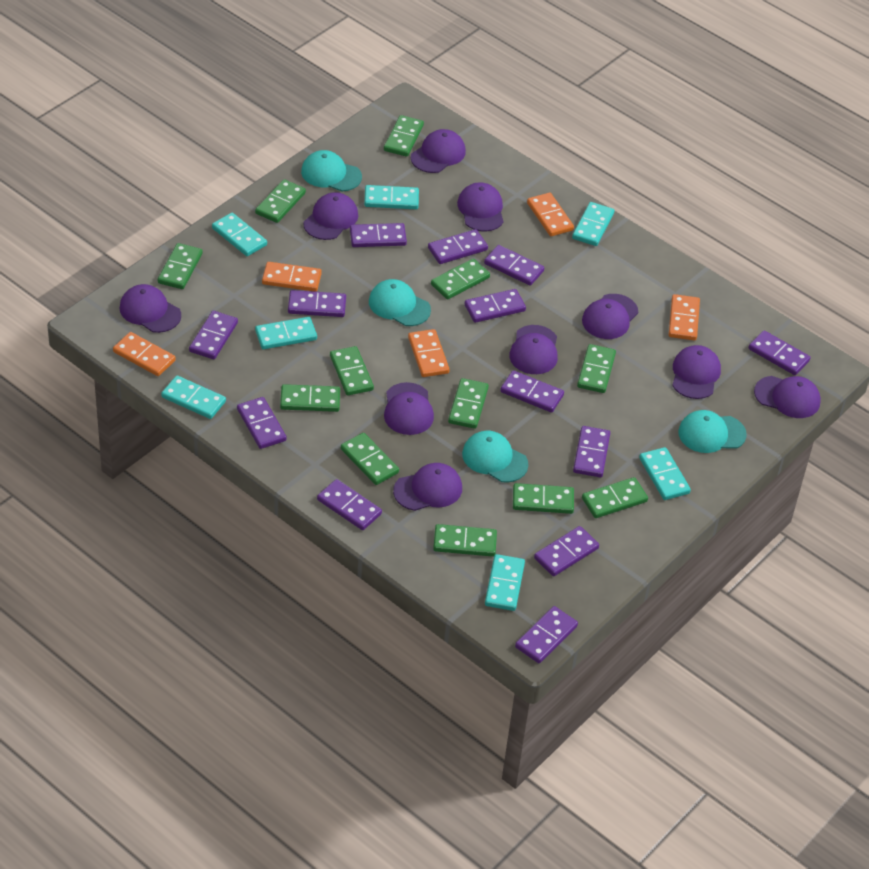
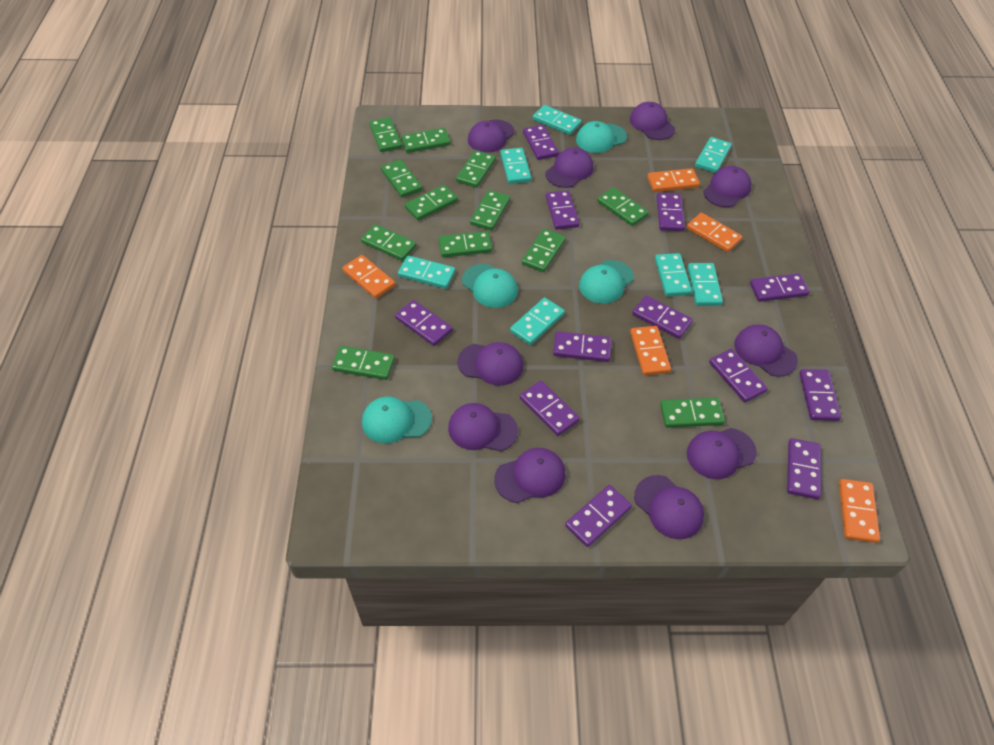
purple domino: 13 -> 12

